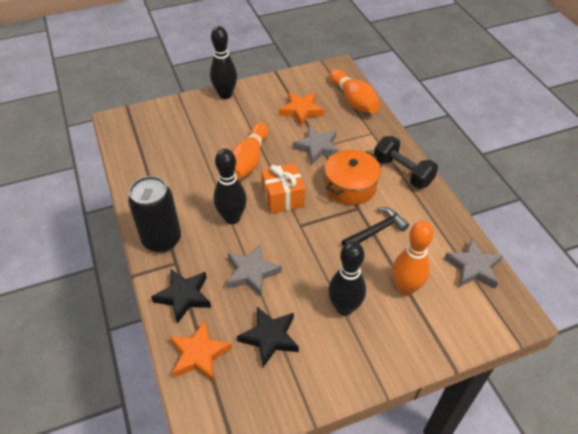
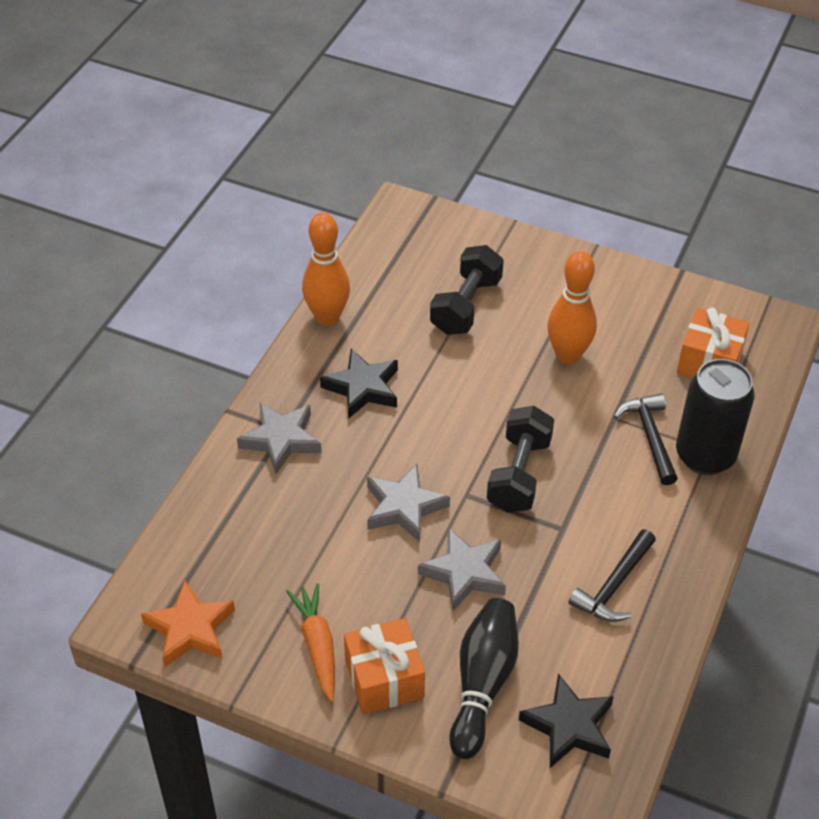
black bowling pin: 3 -> 1
black dumbbell: 1 -> 2
black hammer: 1 -> 2
orange bowling pin: 3 -> 2
orange carrot: 0 -> 1
orange gift: 1 -> 2
orange pot: 1 -> 0
orange star: 2 -> 1

